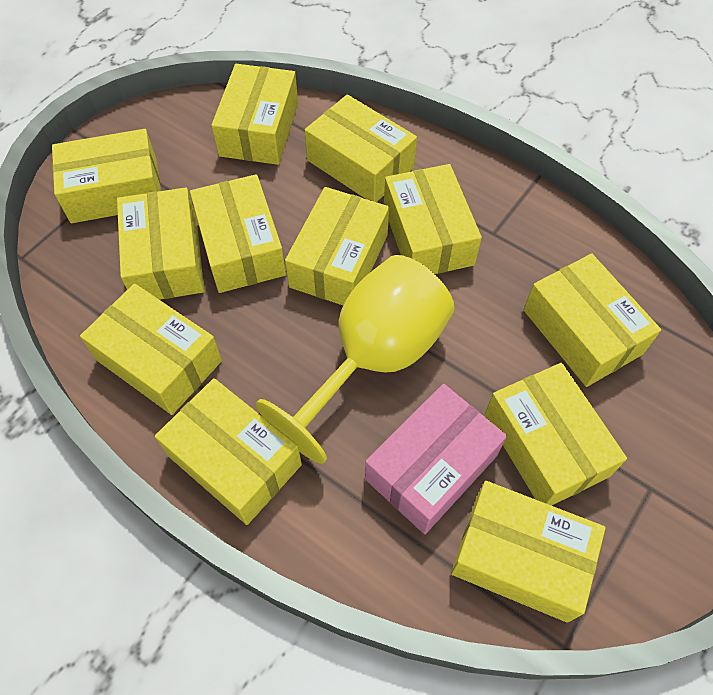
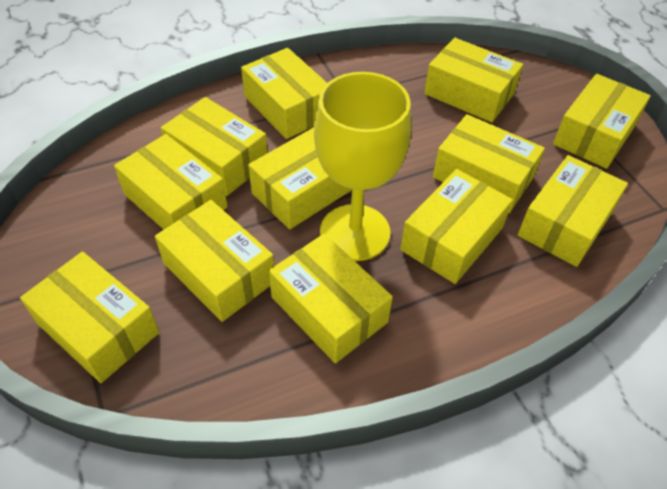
pink box: 1 -> 0

